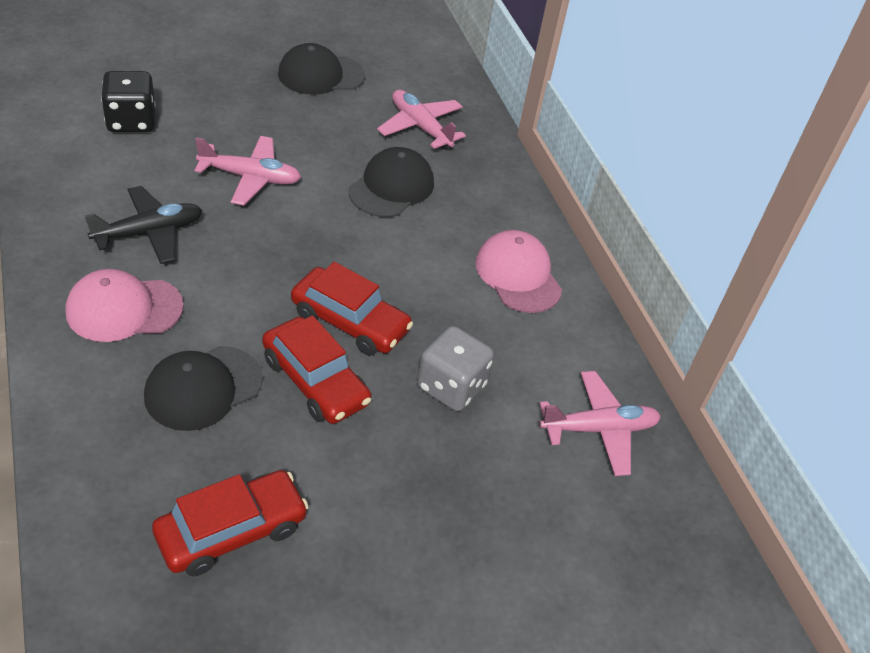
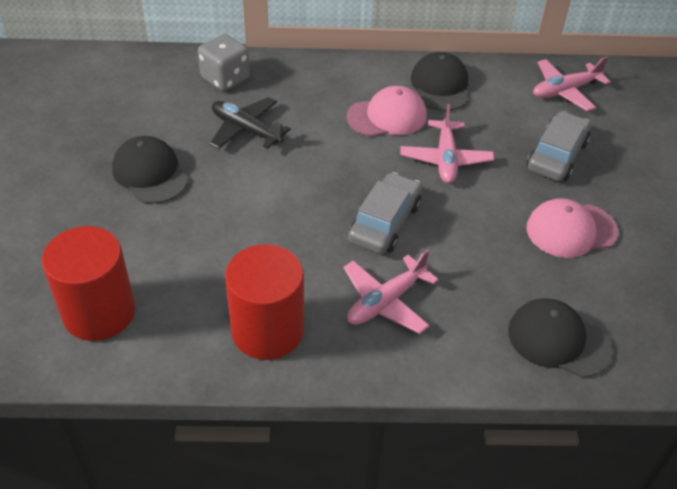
black dice: 1 -> 0
grey car: 0 -> 2
red car: 3 -> 0
red cylinder: 0 -> 2

